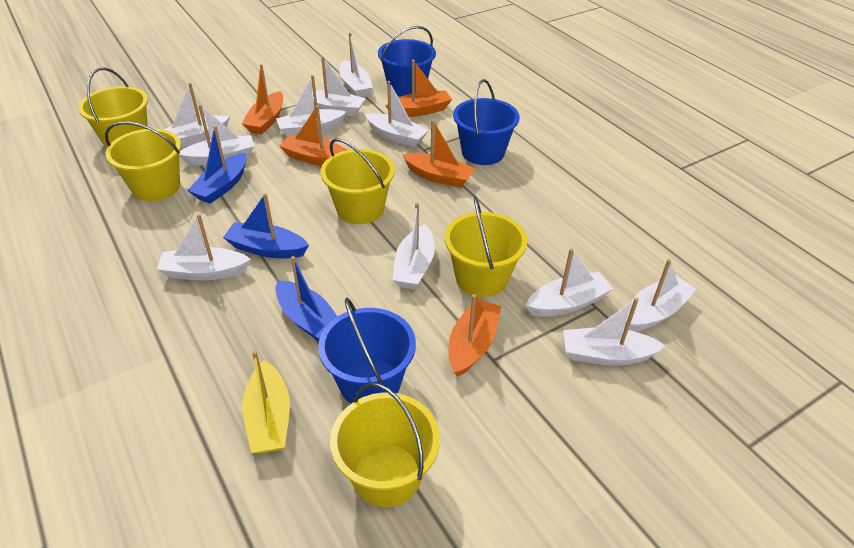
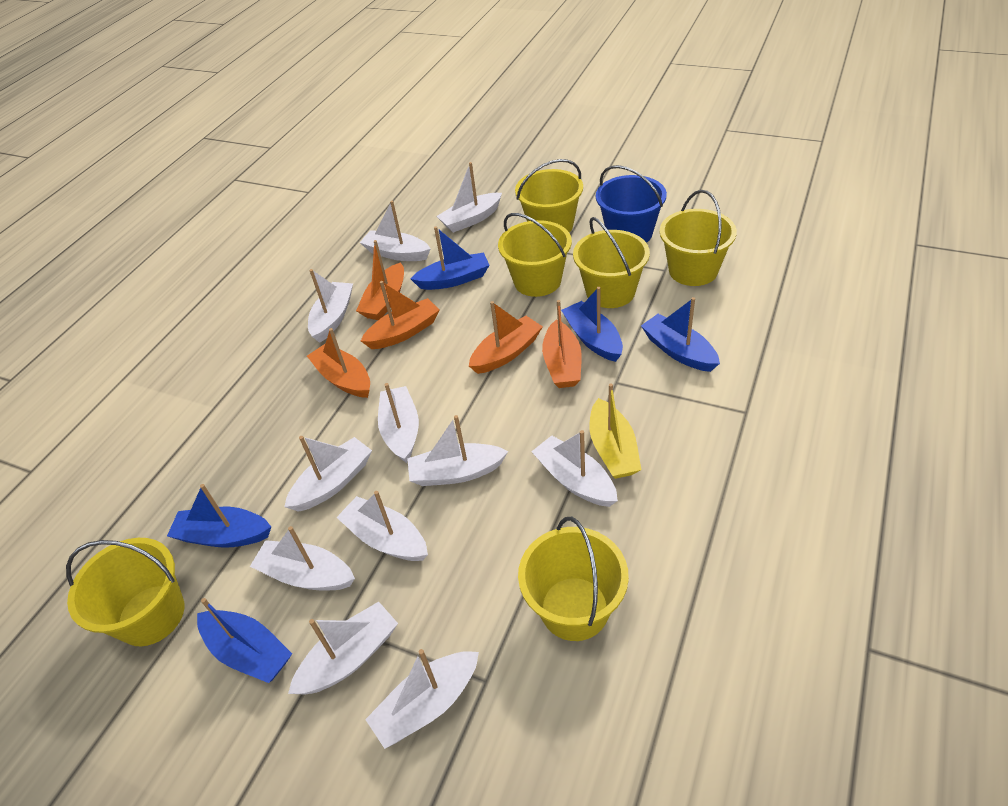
blue boat: 3 -> 5
blue bucket: 3 -> 1
yellow bucket: 5 -> 6

